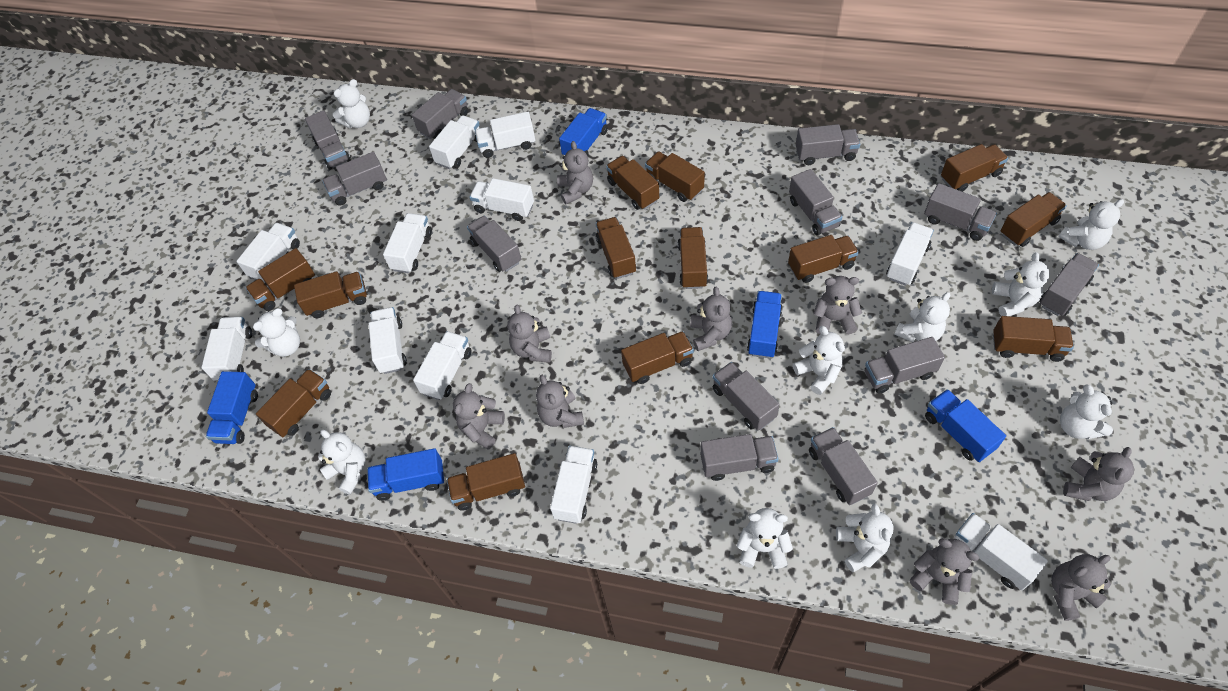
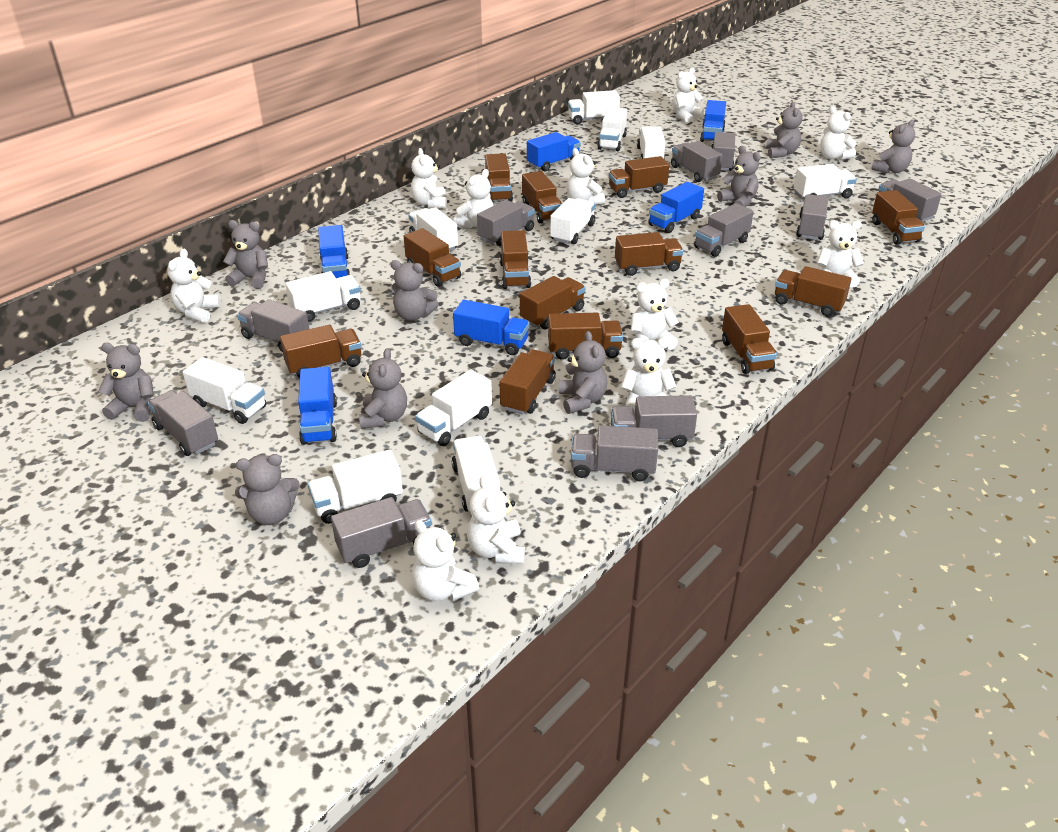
blue truck: 5 -> 6
grey truck: 12 -> 11
white teddy bear: 10 -> 11

